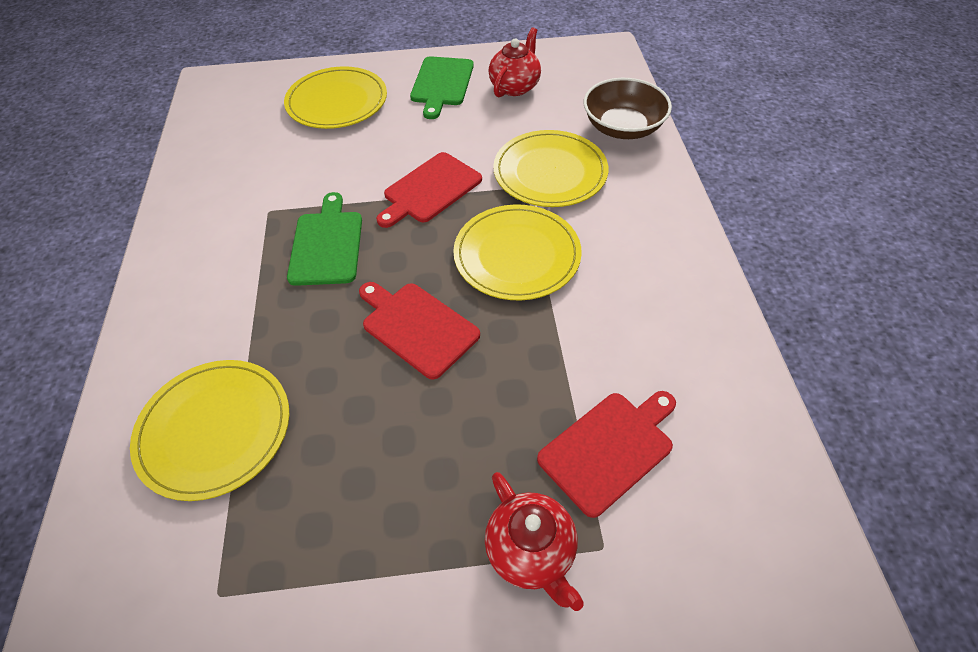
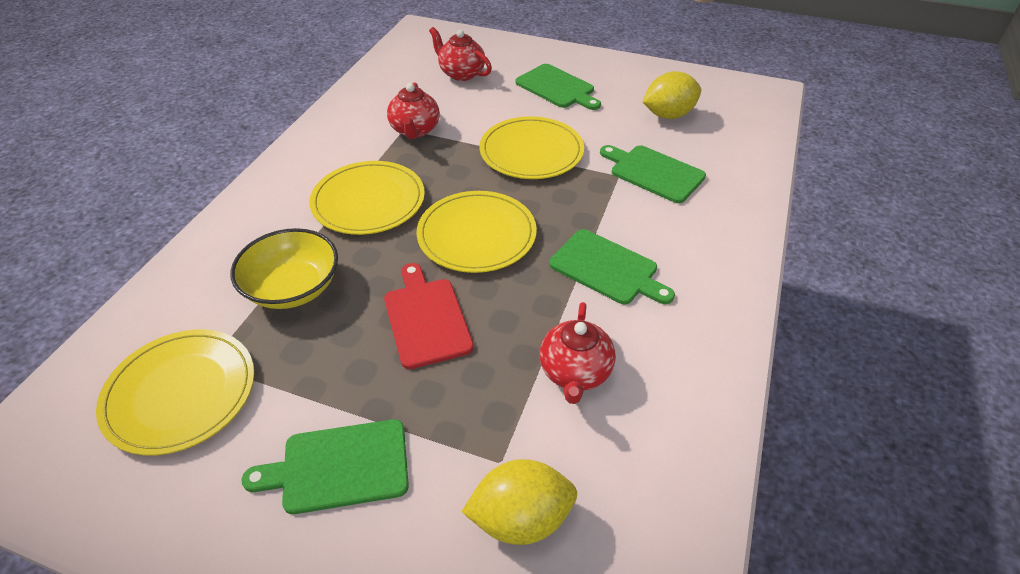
brown bowl: 1 -> 0
green cutting board: 2 -> 4
red cutting board: 3 -> 1
red teapot: 2 -> 3
yellow bowl: 0 -> 1
yellow lemon: 0 -> 2

